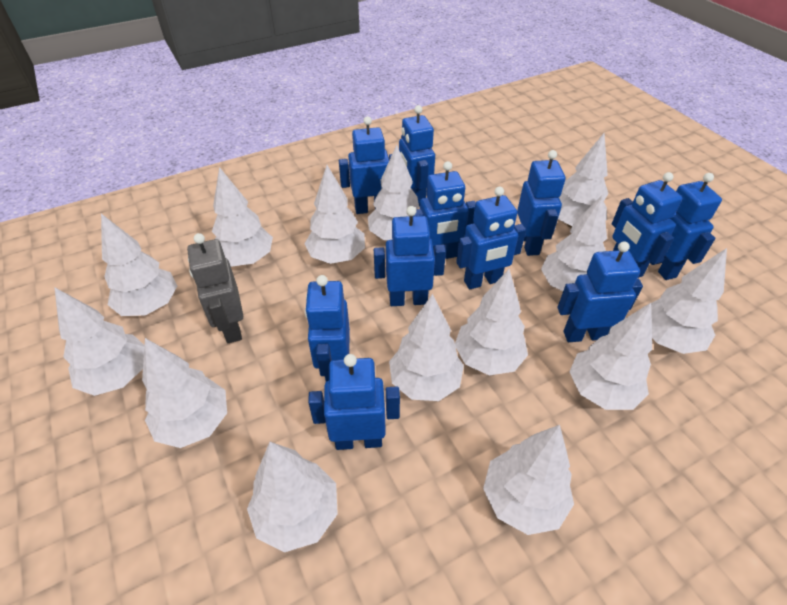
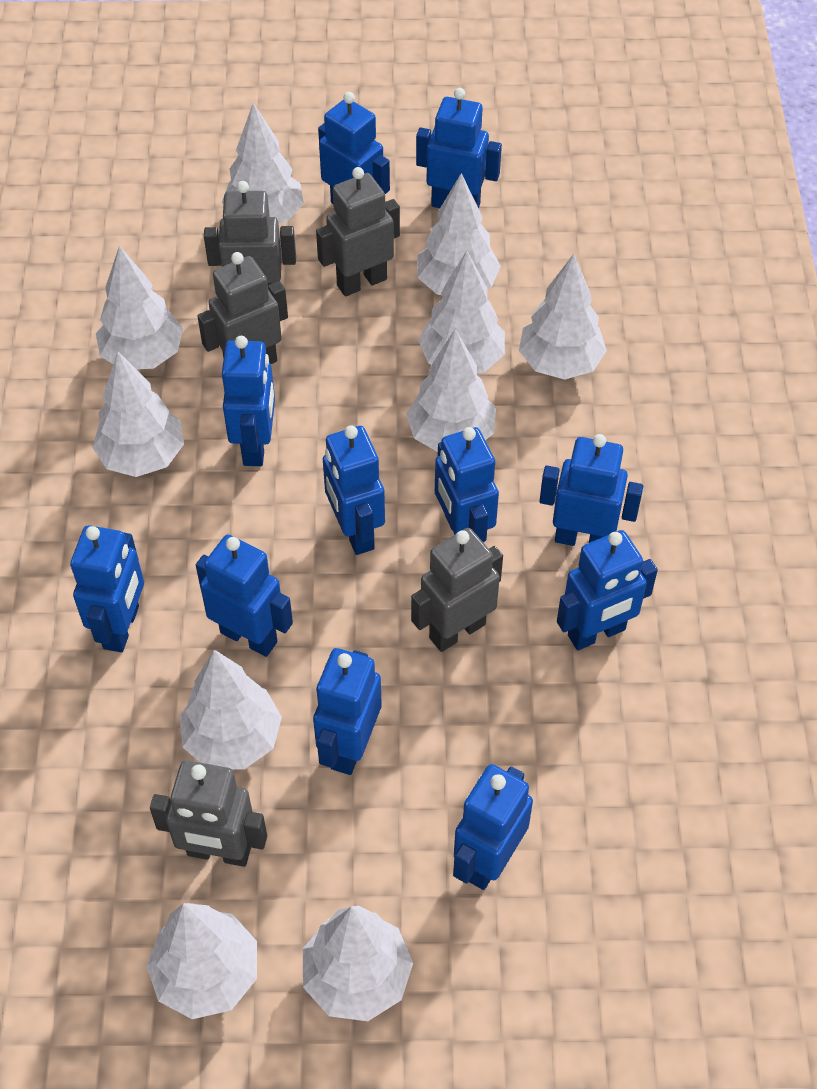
grey robot: 1 -> 5
white tree: 14 -> 10

